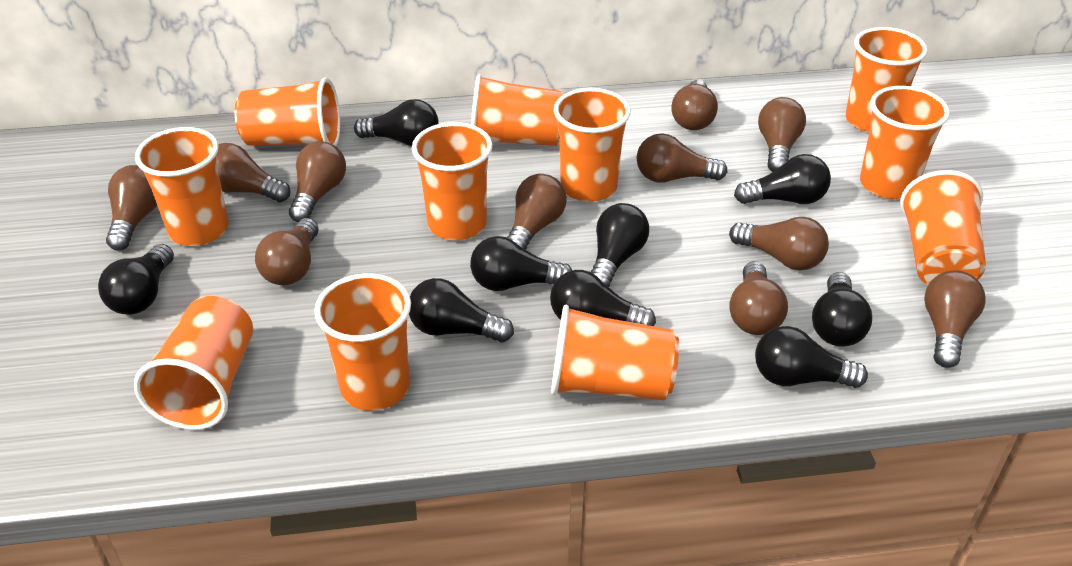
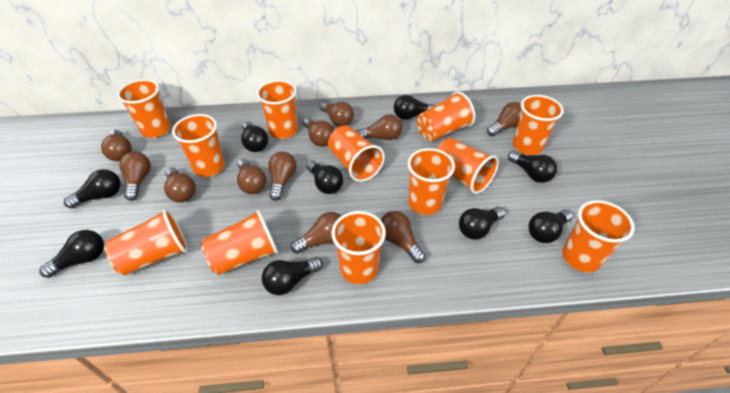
orange cup: 11 -> 12

